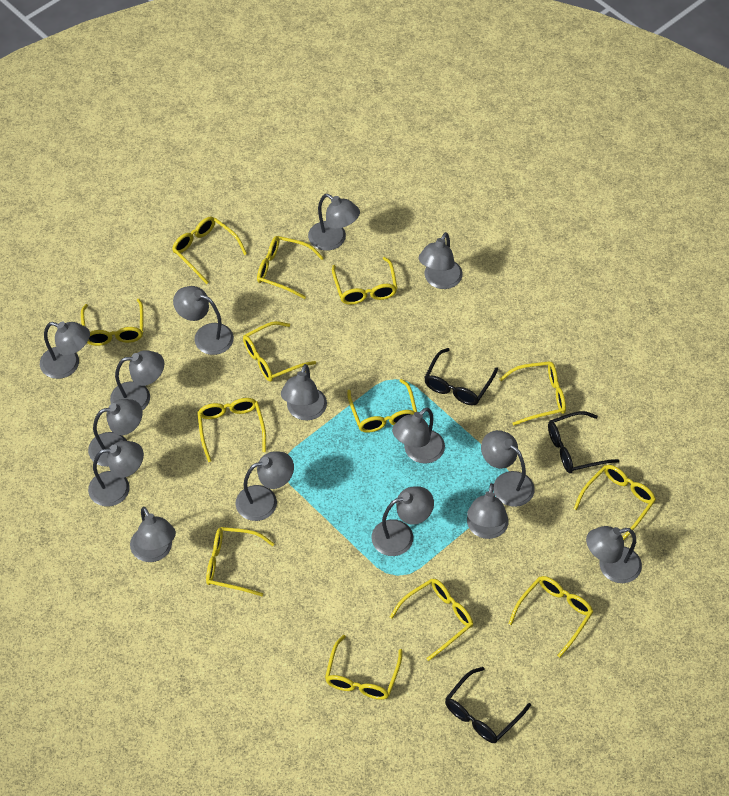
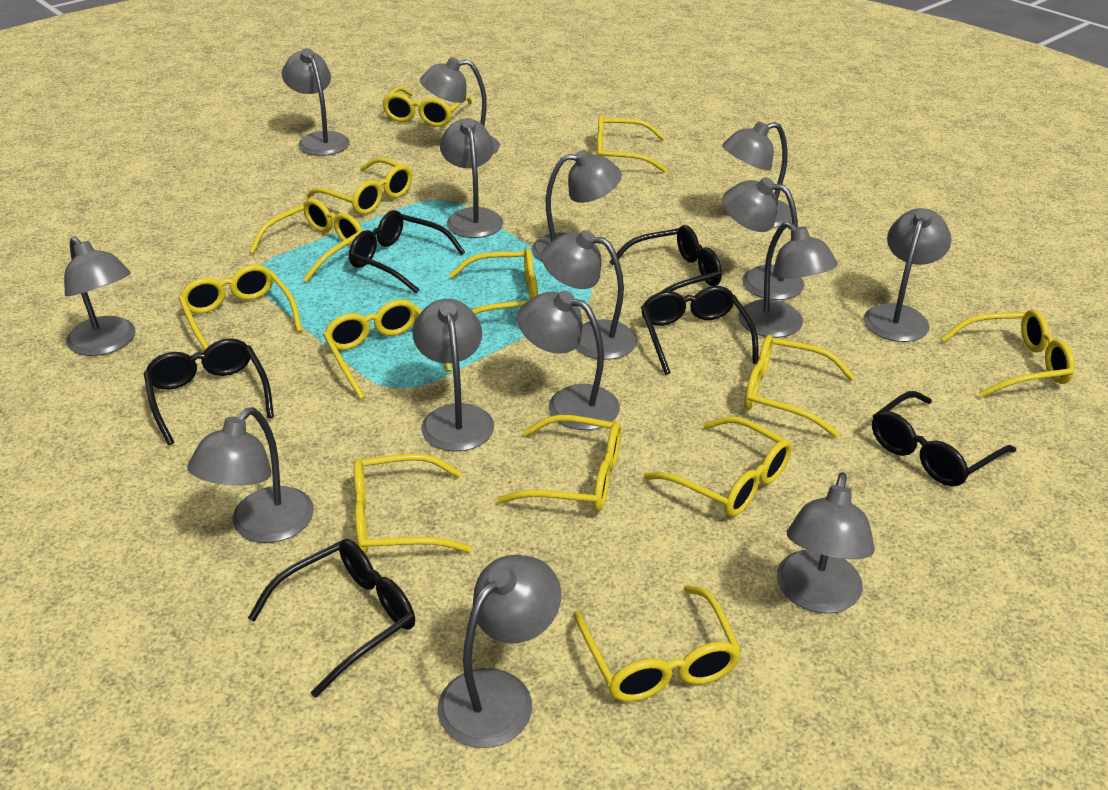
black glasses: 3 -> 6

